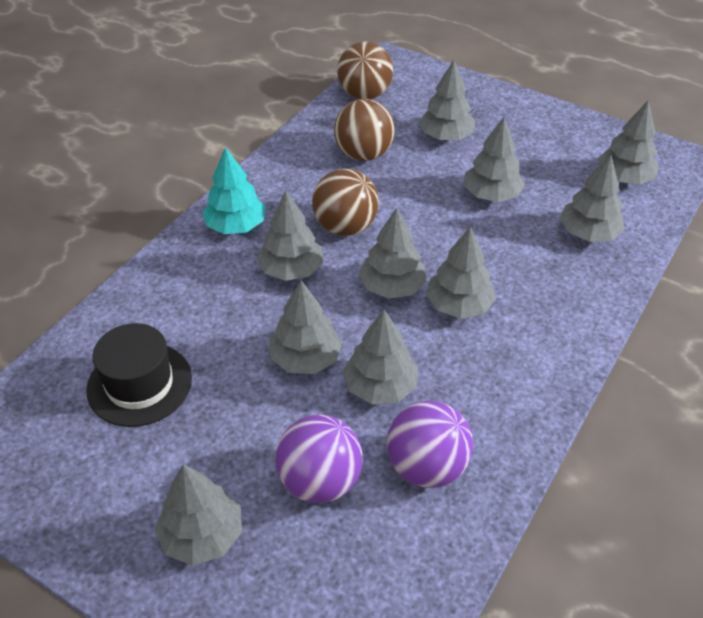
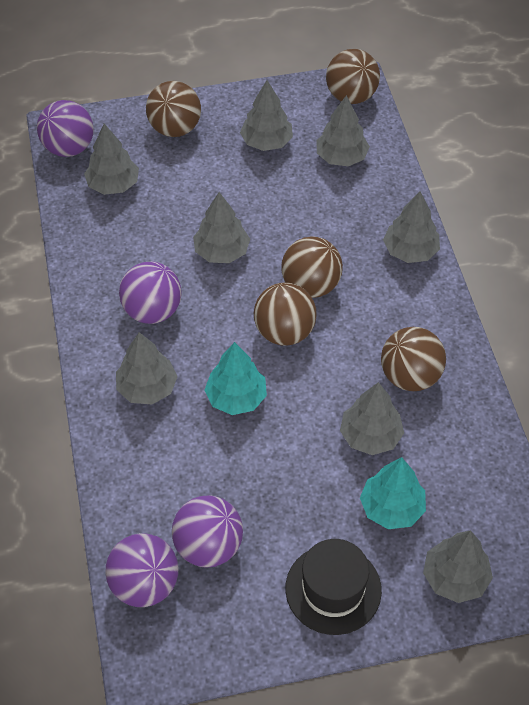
brown ball: 3 -> 5
grey tree: 10 -> 8
purple ball: 2 -> 4
turquoise tree: 1 -> 2

